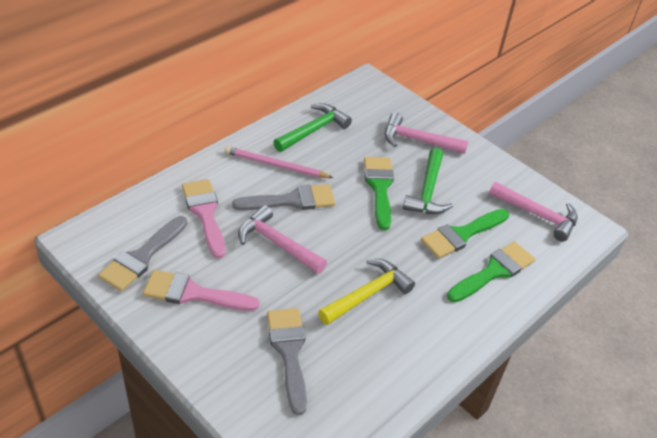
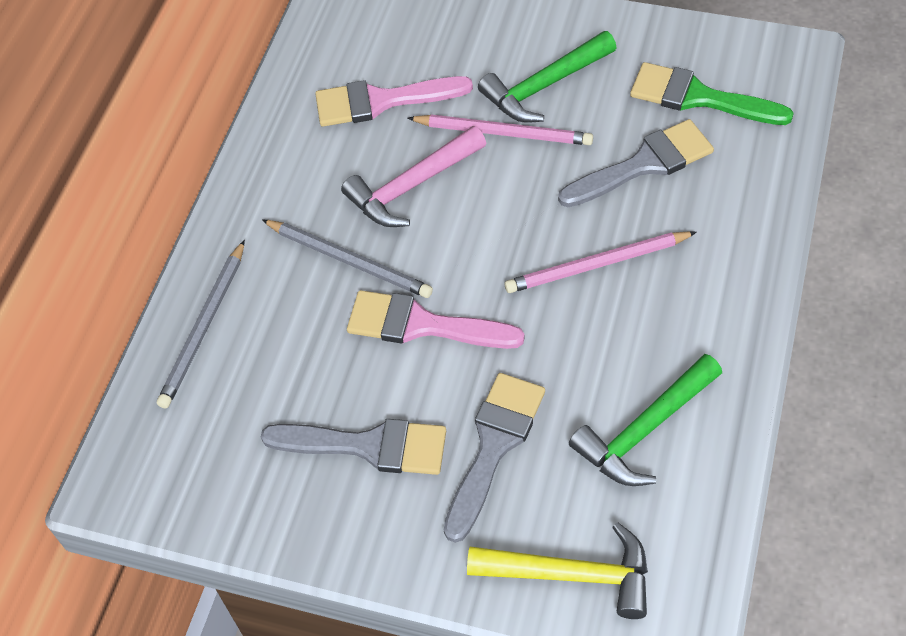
green brush: 3 -> 1
grey pencil: 0 -> 2
pink hammer: 3 -> 1
pink pencil: 1 -> 2

